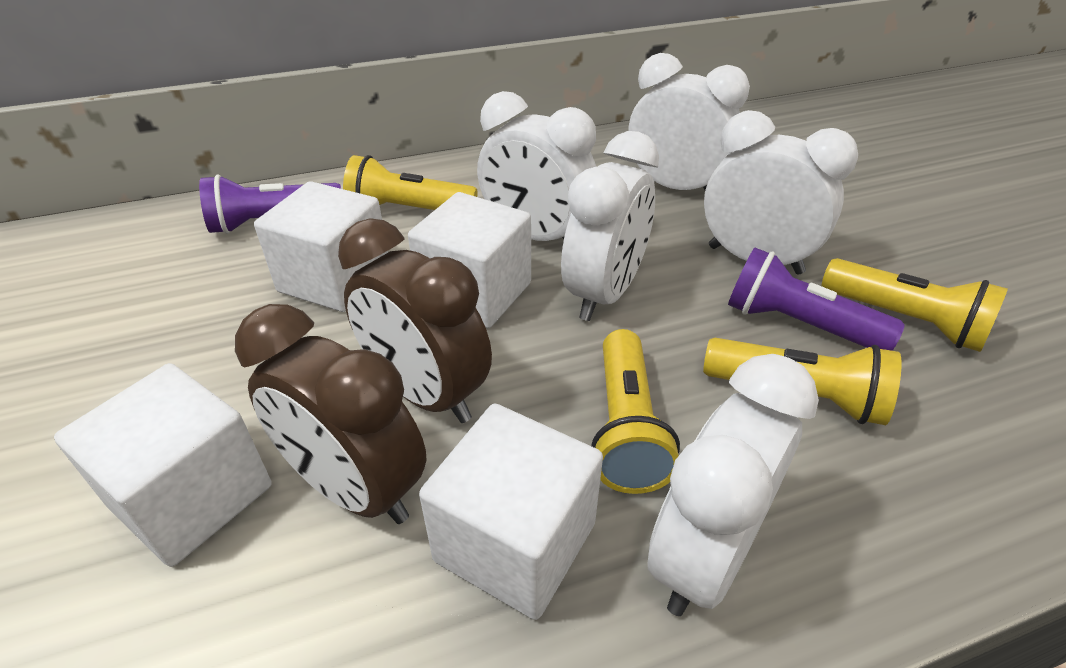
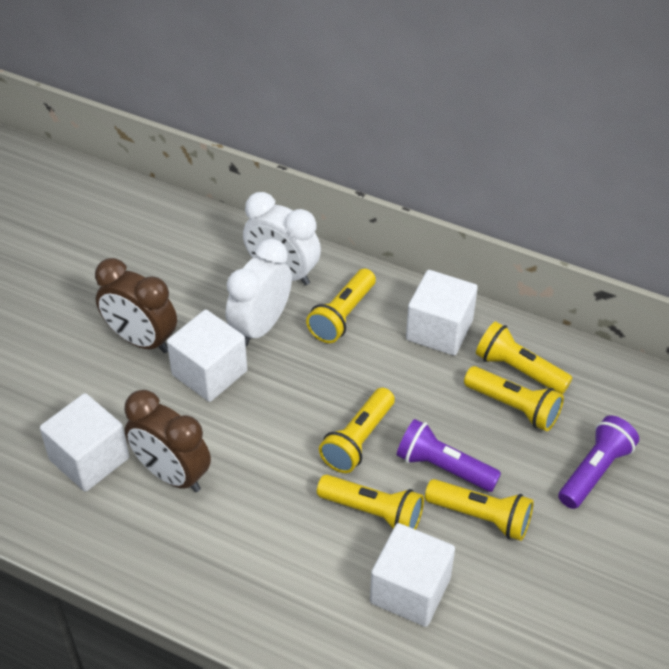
white clock: 5 -> 2
yellow flashlight: 4 -> 6

